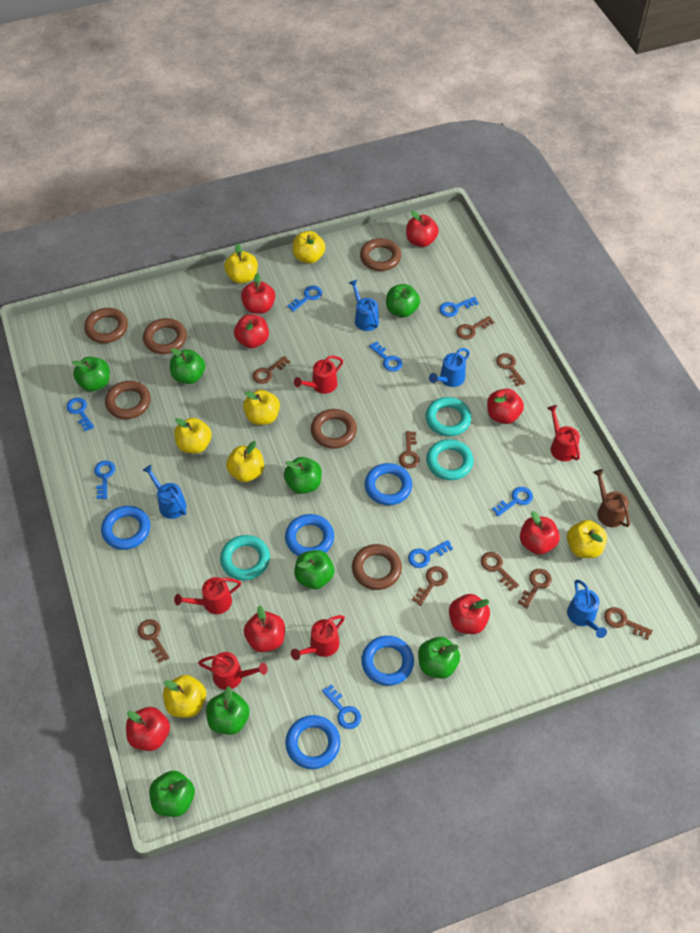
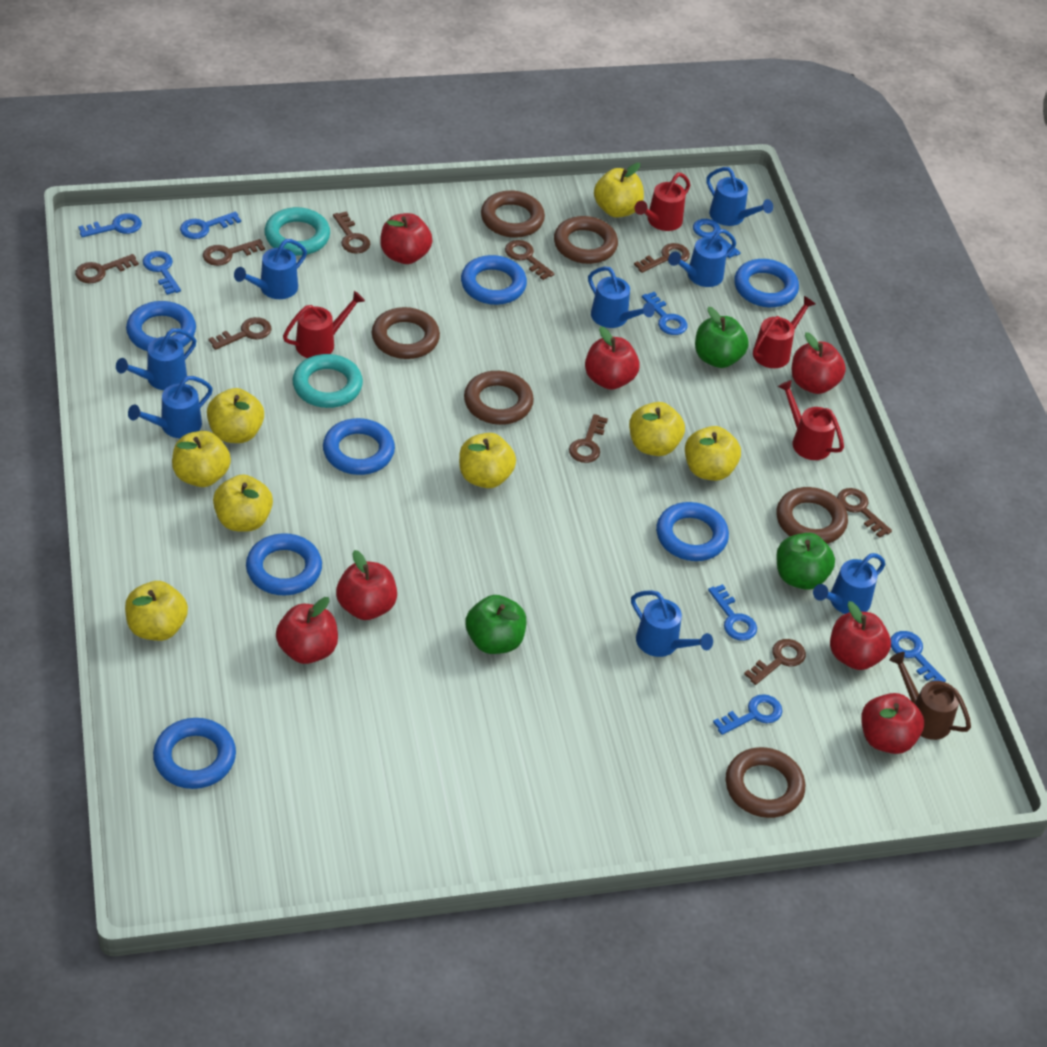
blue ring: 5 -> 7
blue watering can: 4 -> 8
green apple: 8 -> 3
red apple: 8 -> 7
red watering can: 5 -> 4
turquoise ring: 3 -> 2
yellow apple: 7 -> 8

